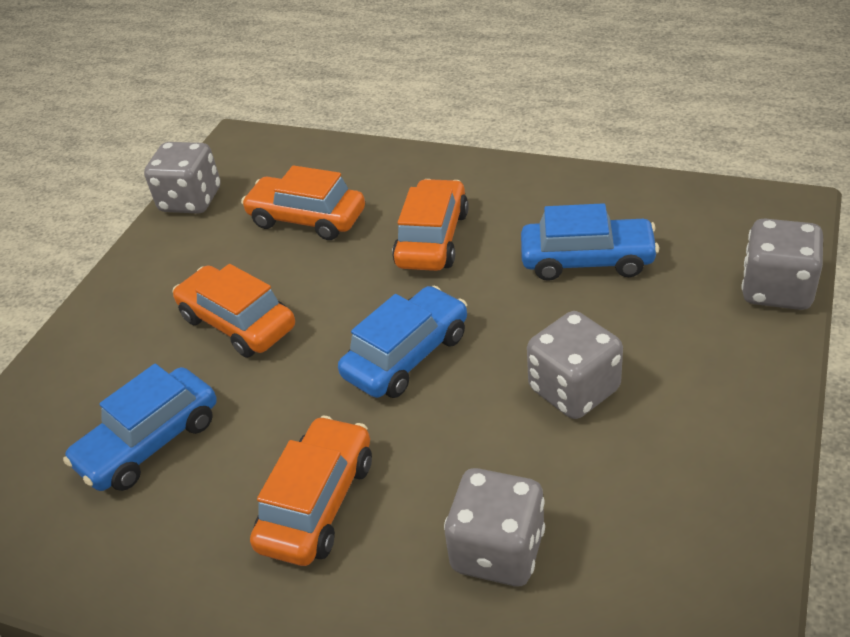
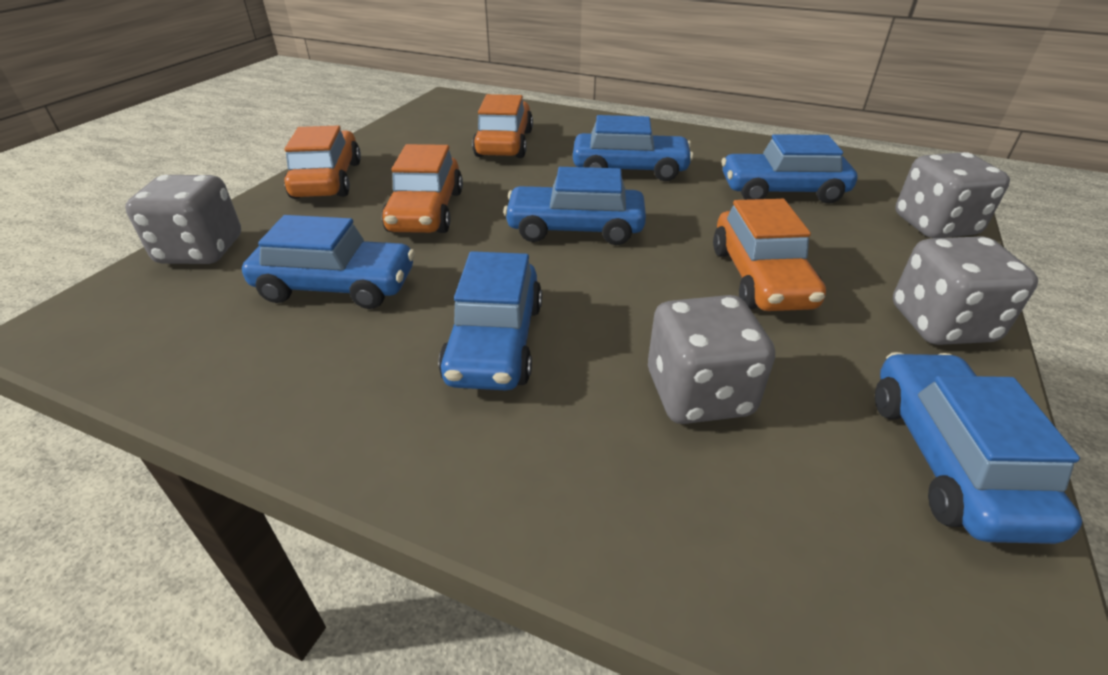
blue car: 3 -> 6

